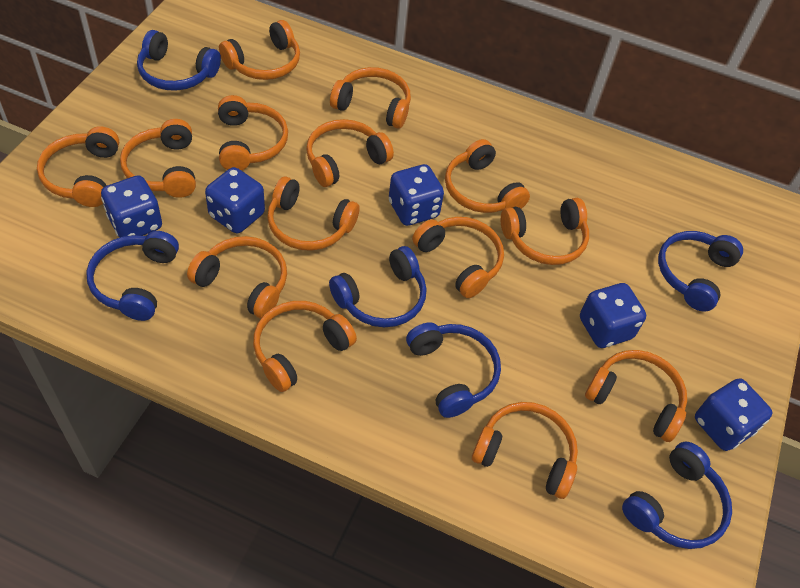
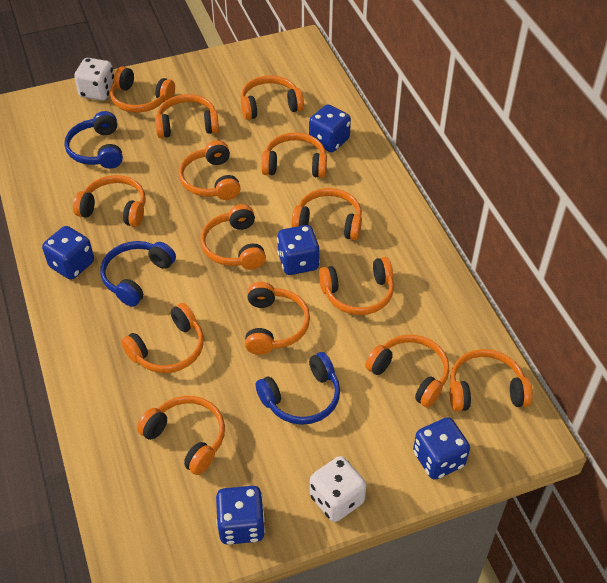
blue headphones: 6 -> 3
white dice: 0 -> 2

